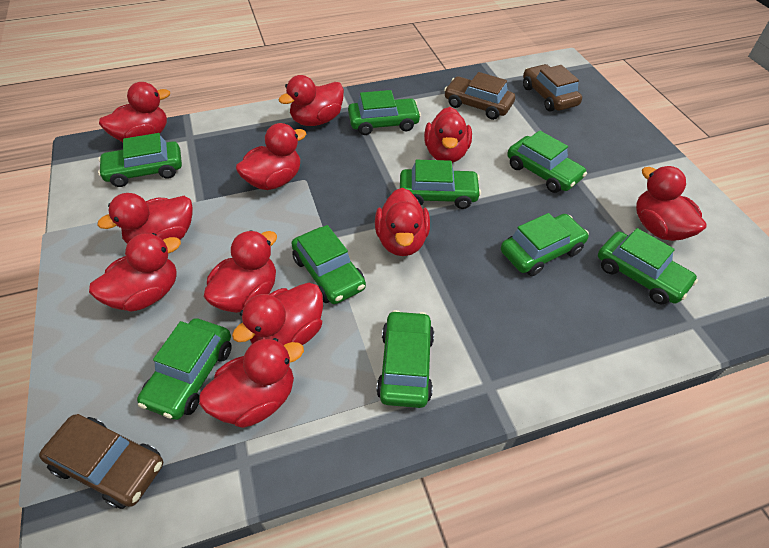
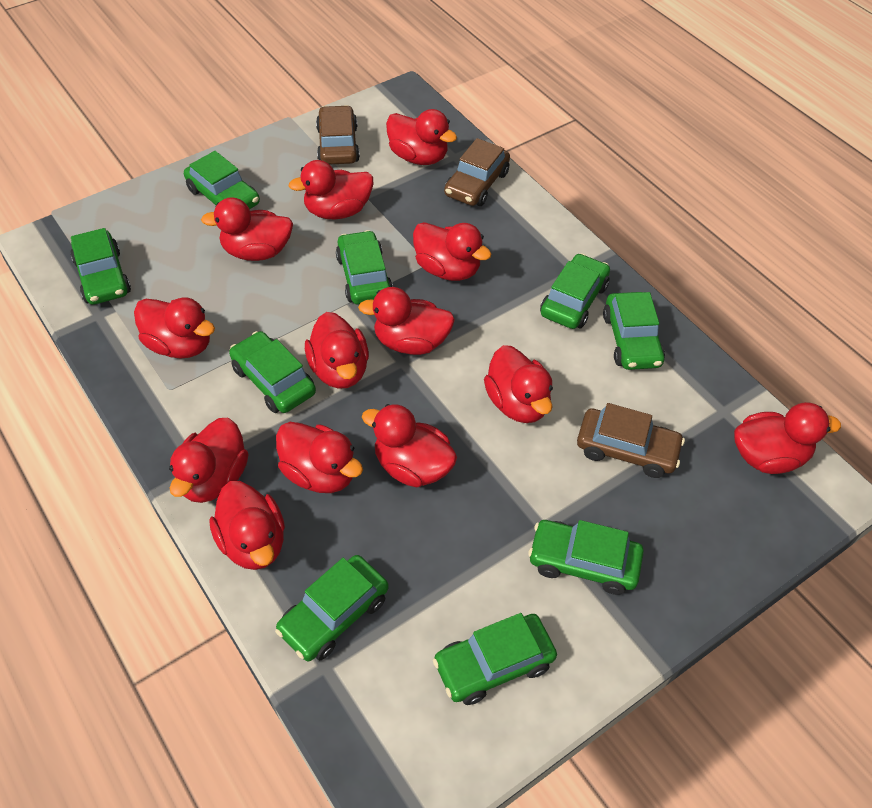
red duck: 11 -> 13

